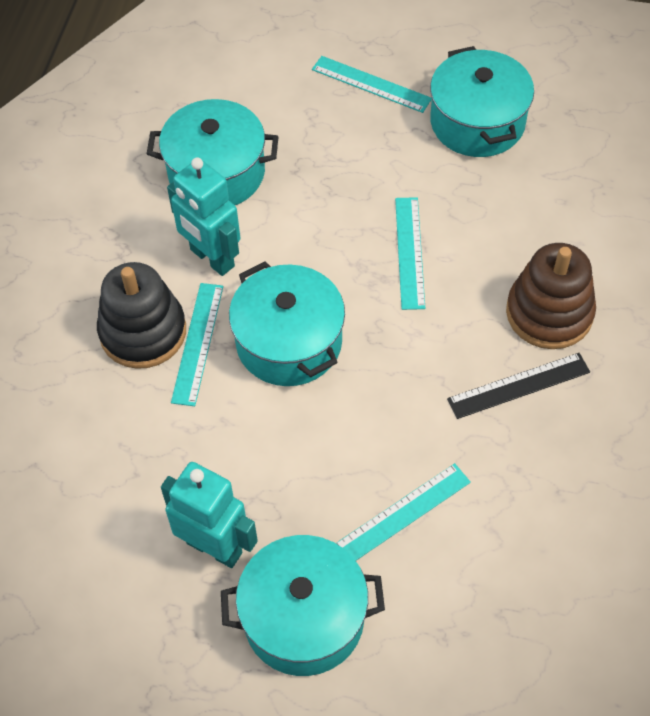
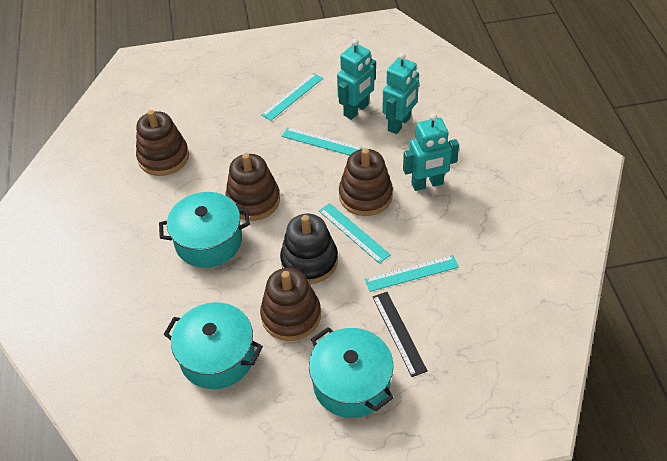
brown stacking toy: 1 -> 4
turquoise pot: 4 -> 3
turquoise robot: 2 -> 3

